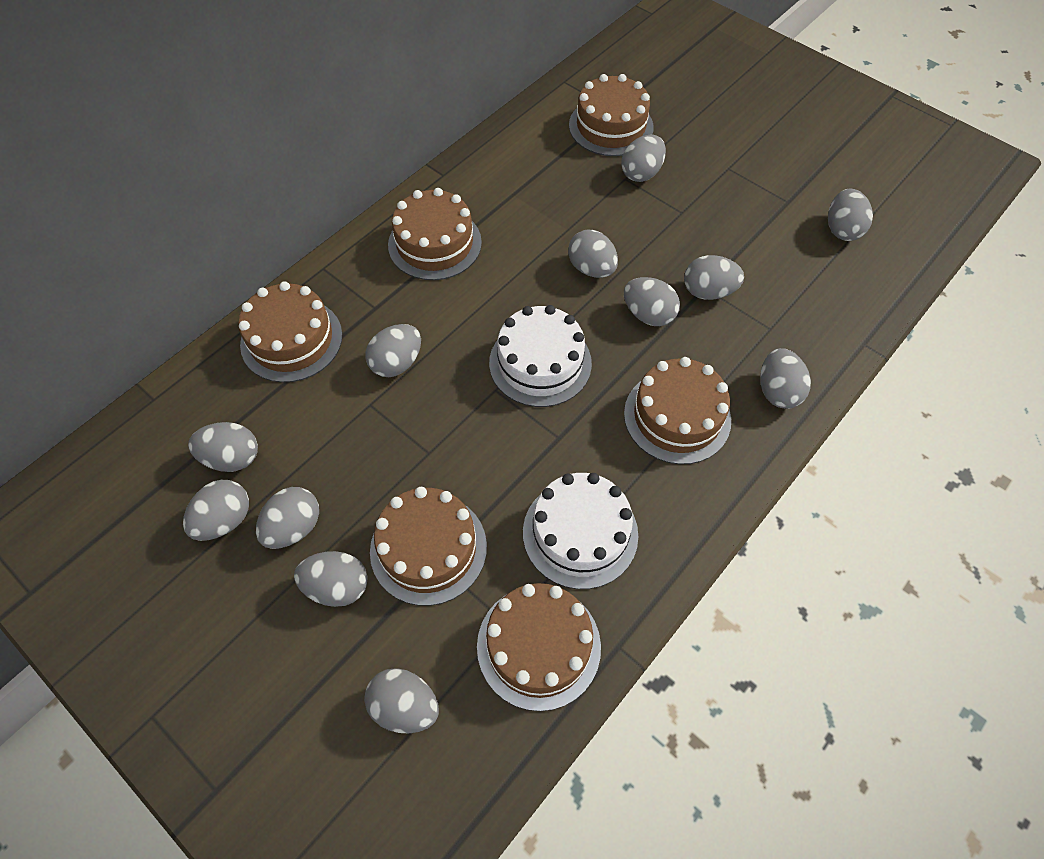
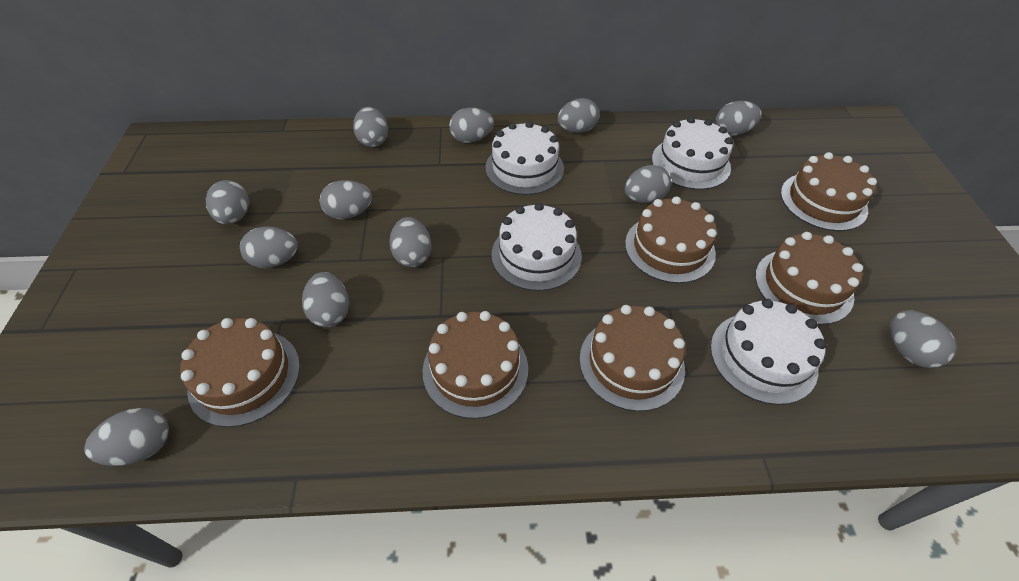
white cake: 2 -> 4

